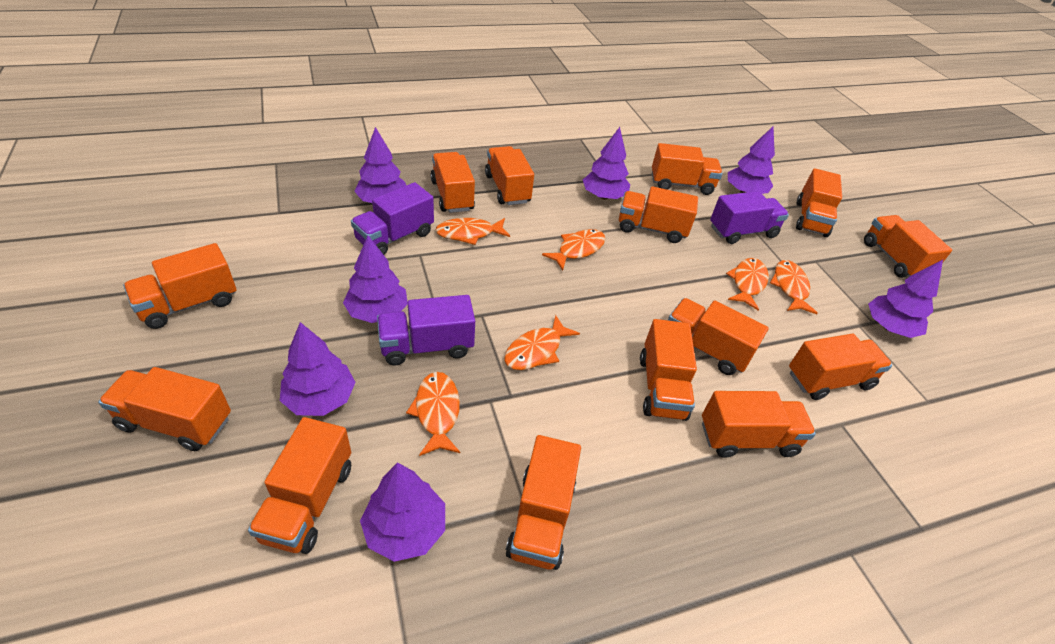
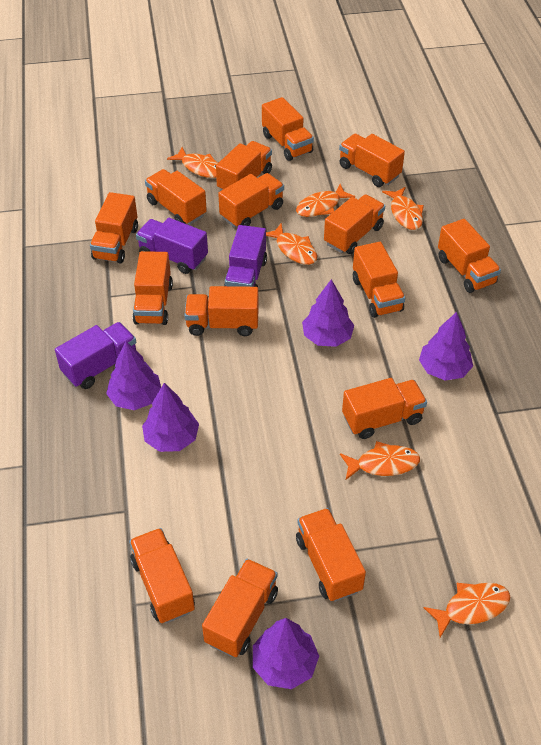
orange truck: 14 -> 15
purple tree: 7 -> 5

